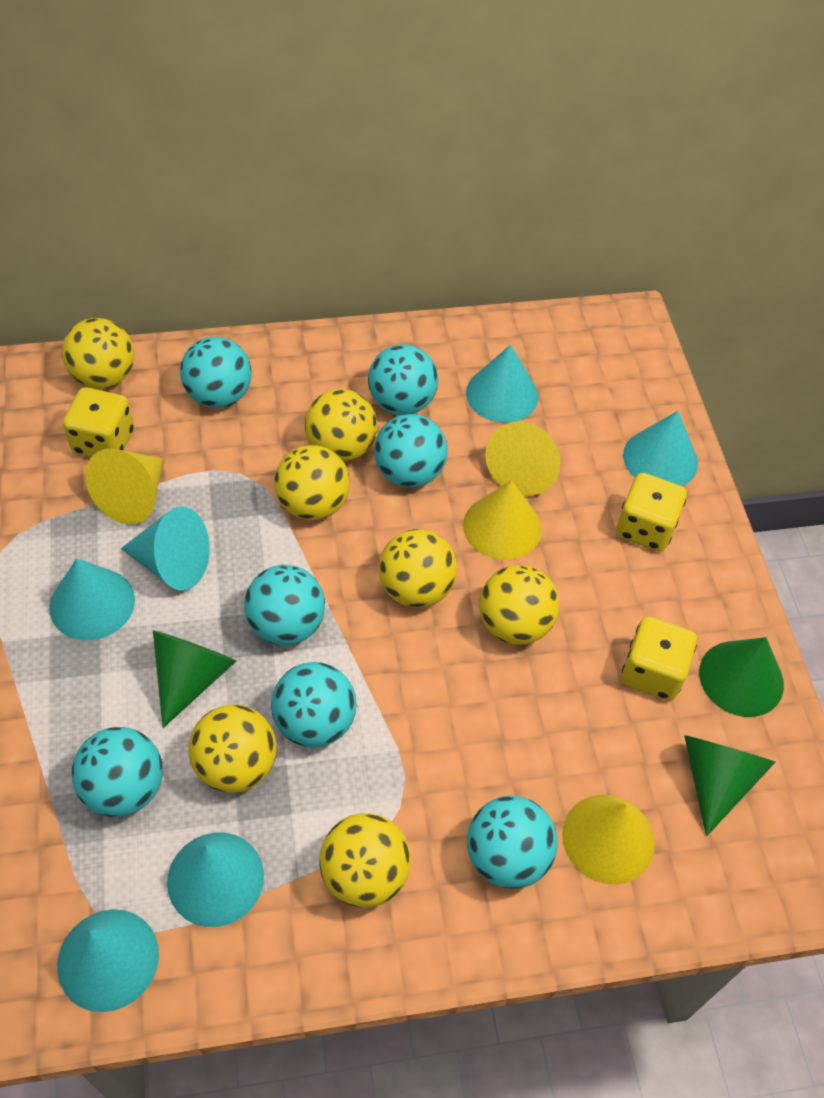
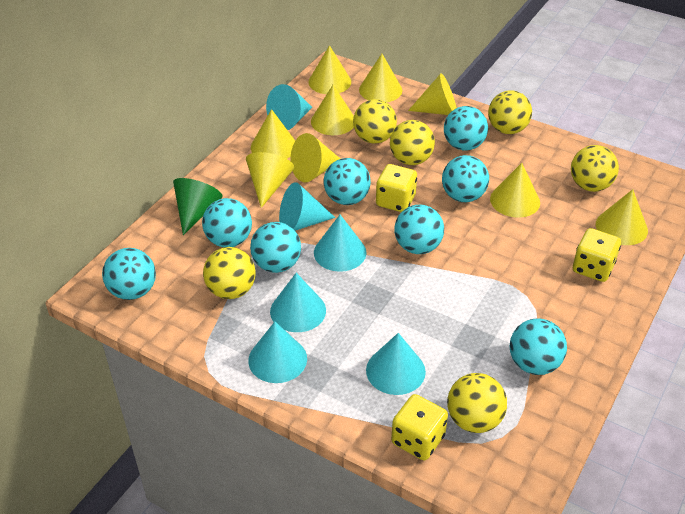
green cone: 3 -> 1
turquoise ball: 7 -> 8
yellow ball: 7 -> 6
yellow cone: 4 -> 9

